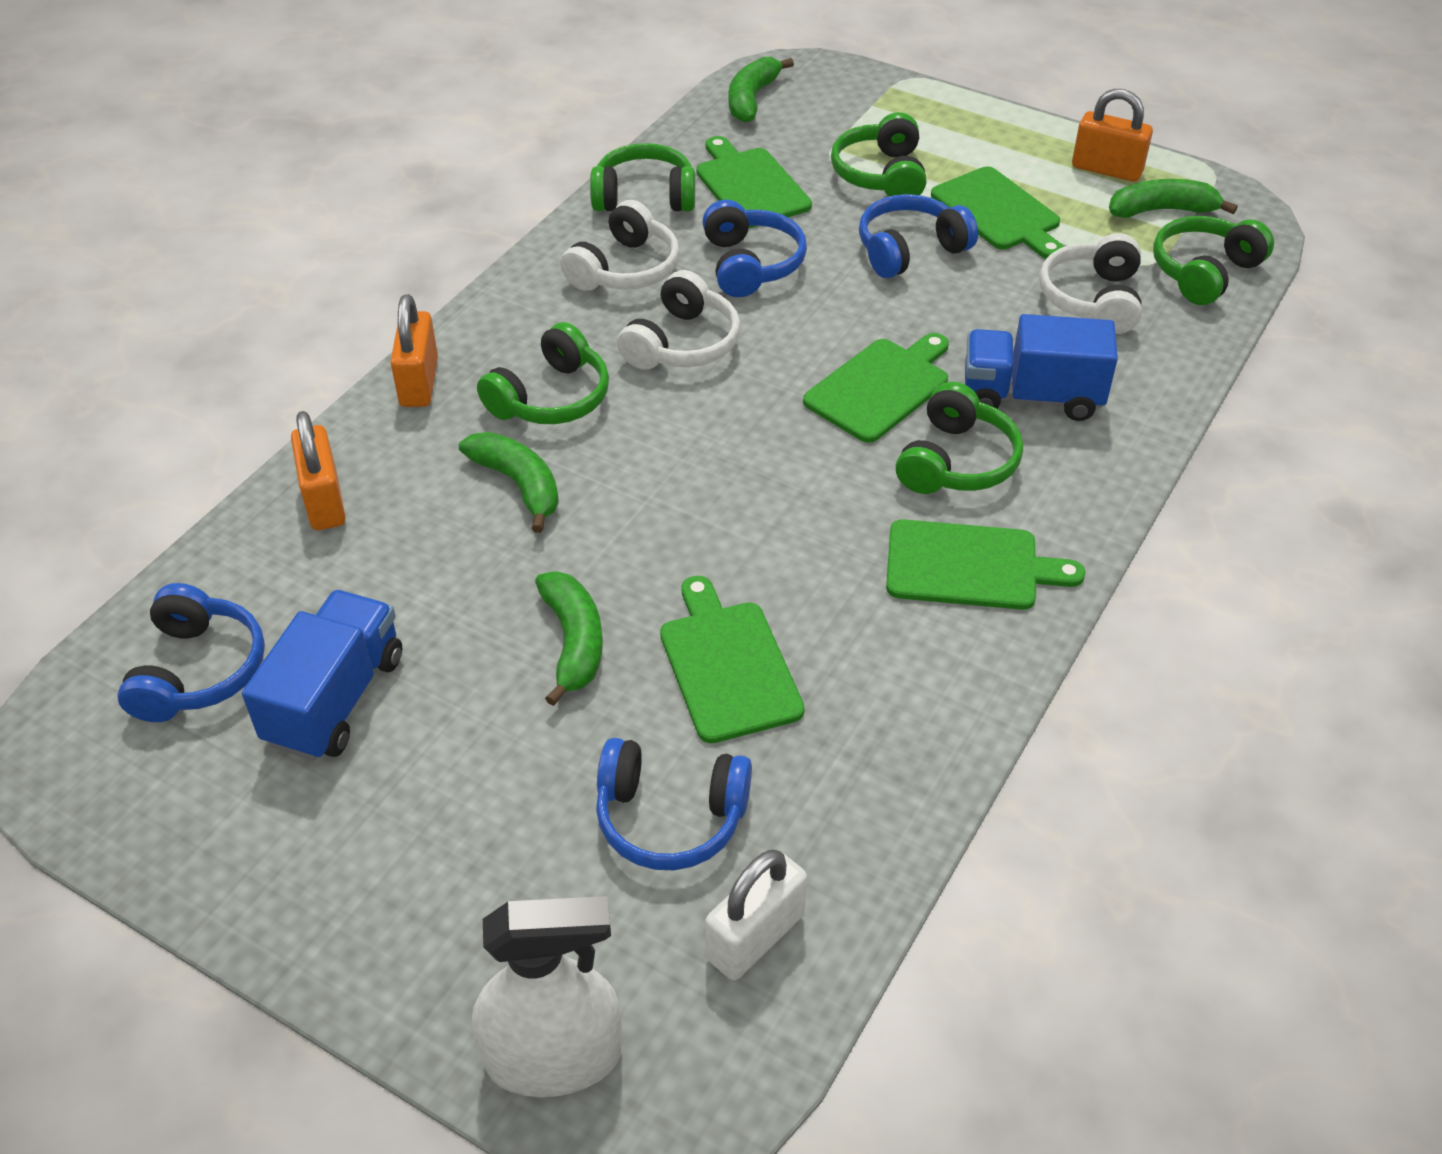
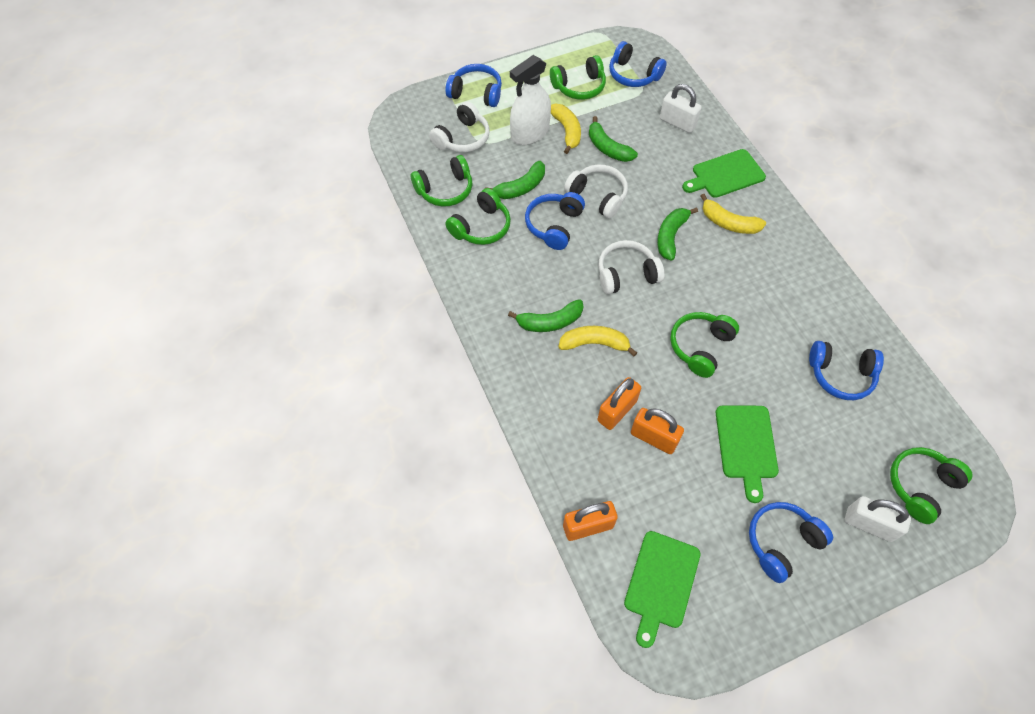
blue headphones: 4 -> 5
blue truck: 2 -> 0
green cutting board: 5 -> 3
white padlock: 1 -> 2
yellow banana: 0 -> 3

